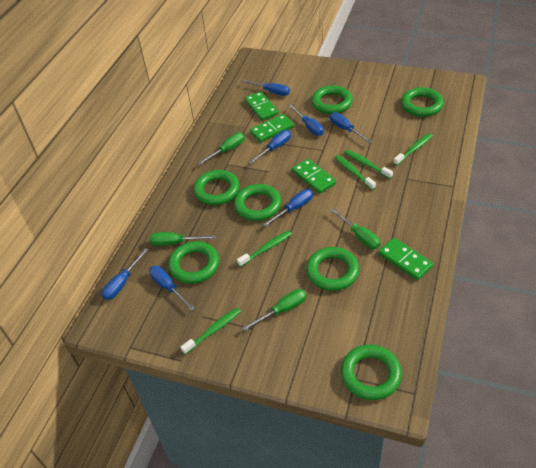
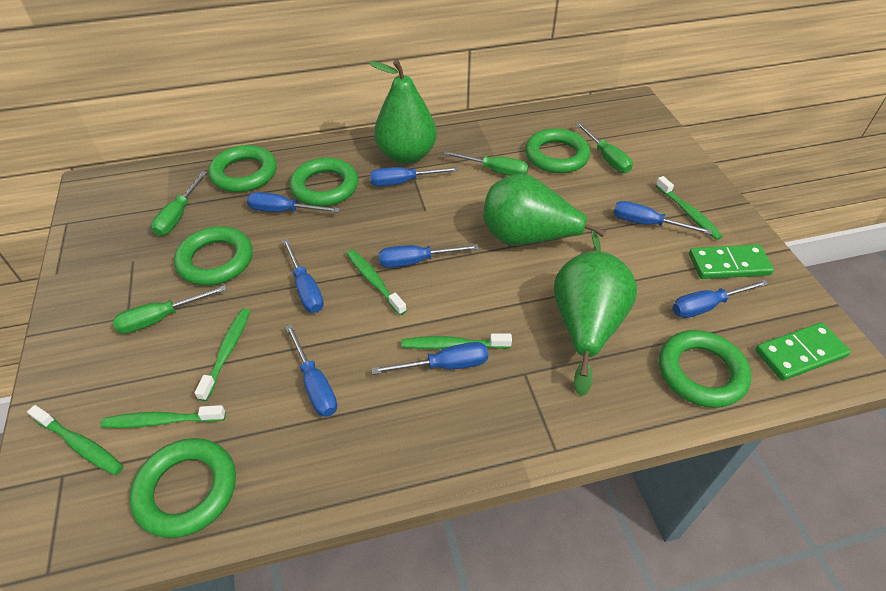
blue screwdriver: 7 -> 8
green domino: 4 -> 2
green pear: 0 -> 3
green ring: 7 -> 6
green toothbrush: 5 -> 6

